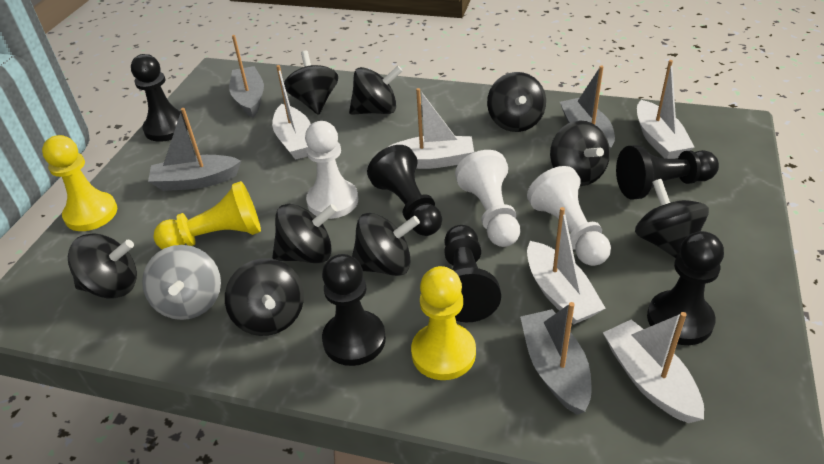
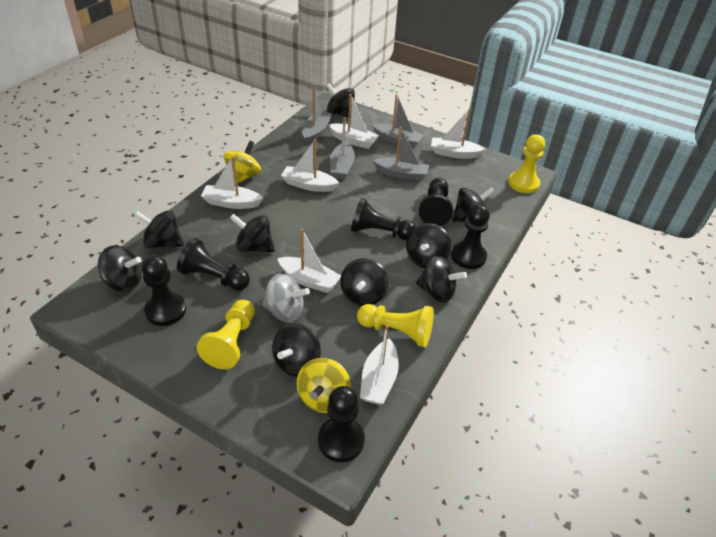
white boat: 5 -> 6
white pawn: 3 -> 0
yellow spinning top: 0 -> 2

